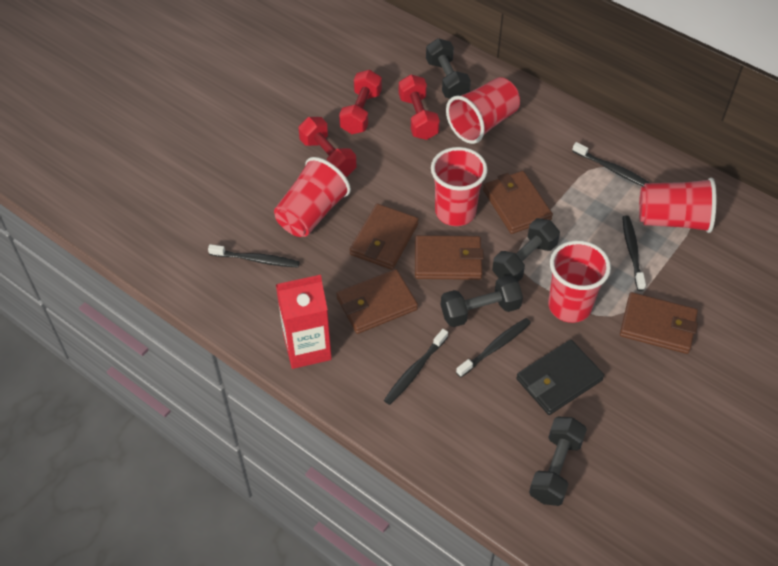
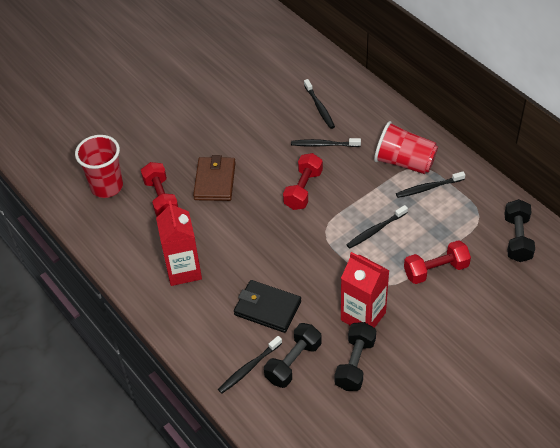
black dumbbell: 4 -> 3
brown wallet: 5 -> 1
red carton: 1 -> 2
red cup: 5 -> 2

